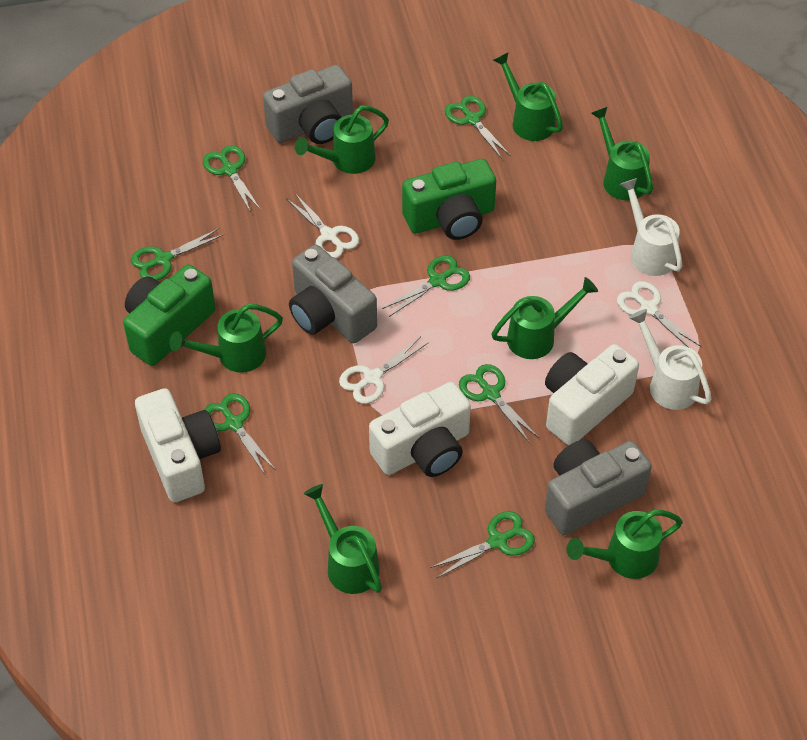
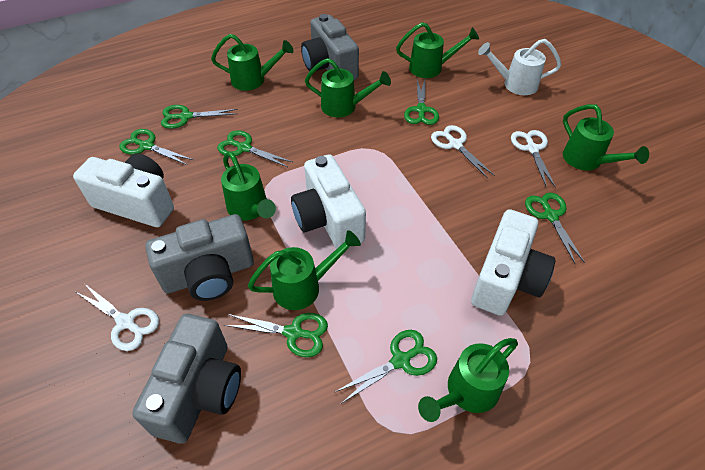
green camera: 2 -> 0
white watering can: 2 -> 1

